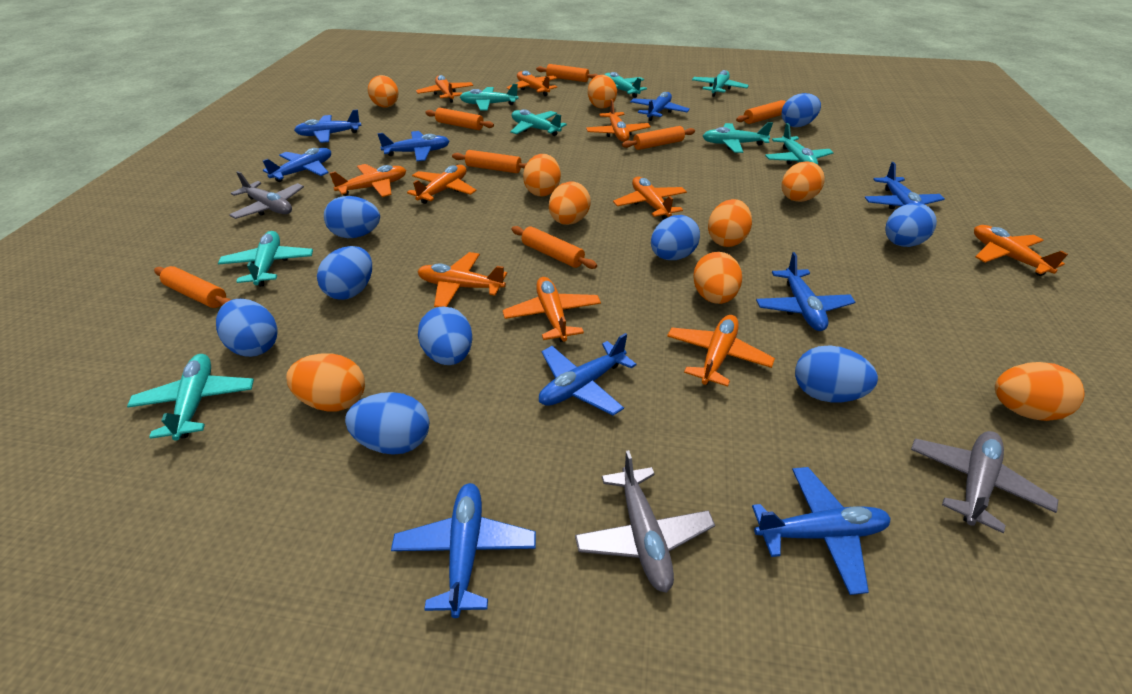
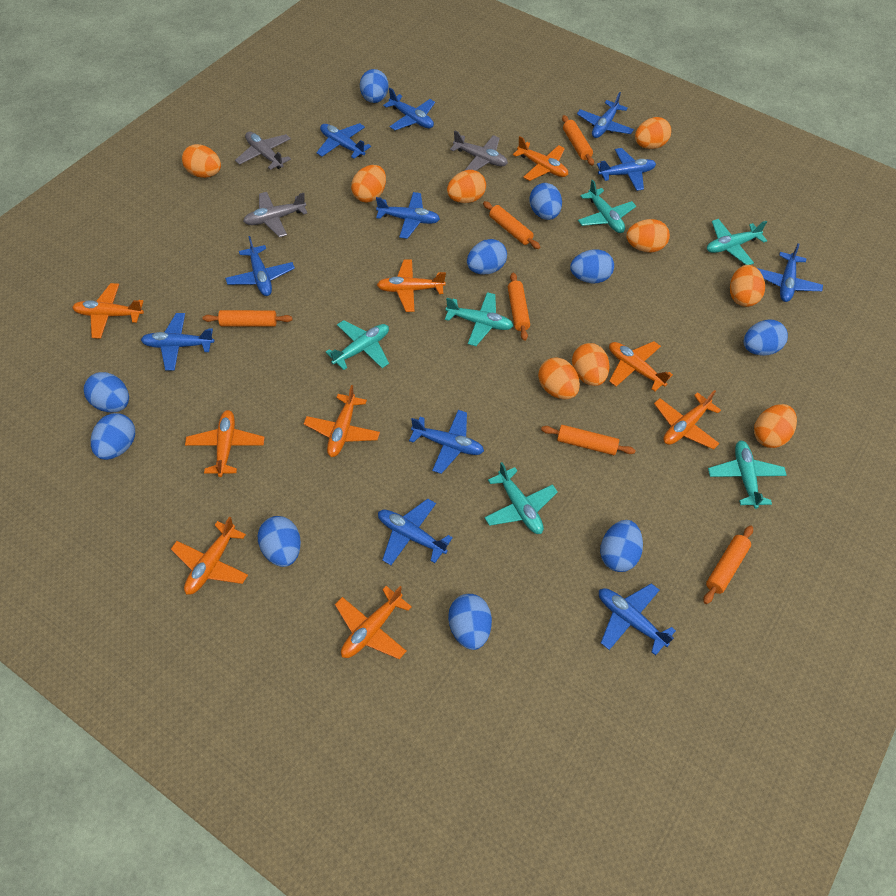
blue egg: 9 -> 10
blue plane: 9 -> 11
orange plane: 10 -> 9
orange rolling pin: 7 -> 6
turquoise plane: 8 -> 6

